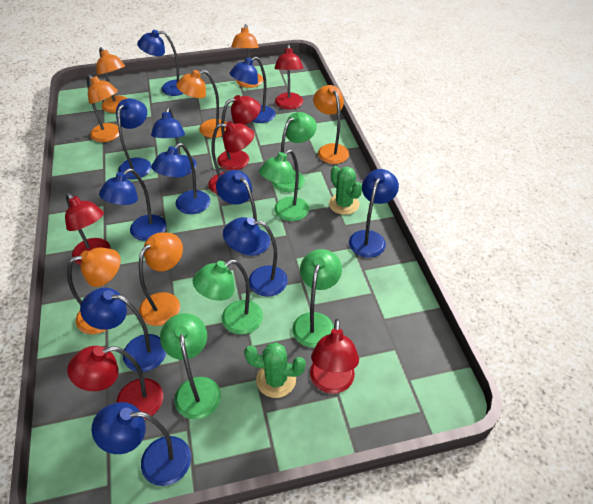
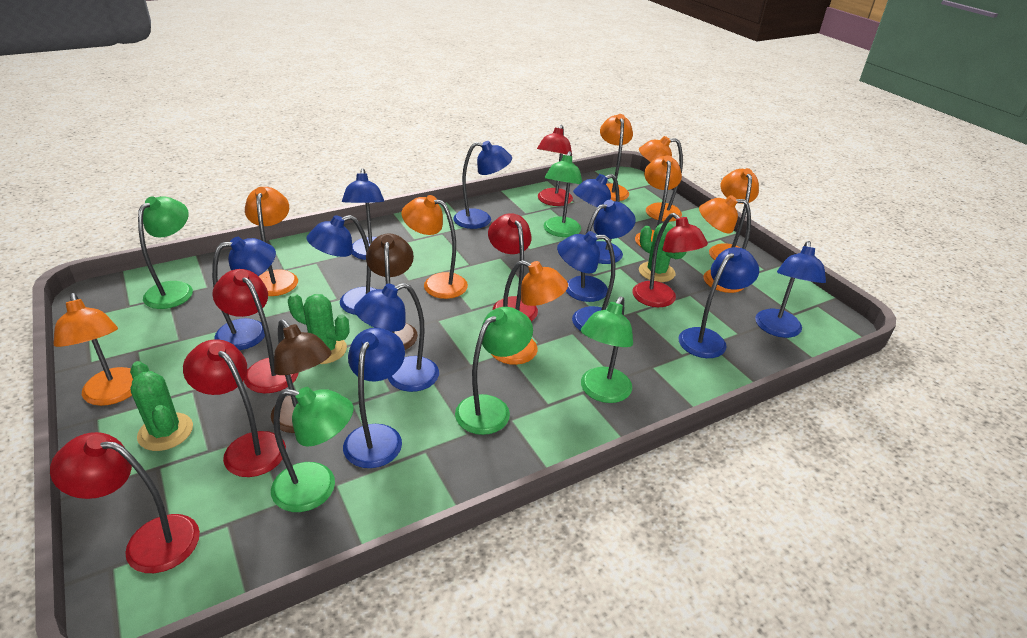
brown lamp: 0 -> 2
green cactus: 2 -> 3
orange lamp: 7 -> 9

